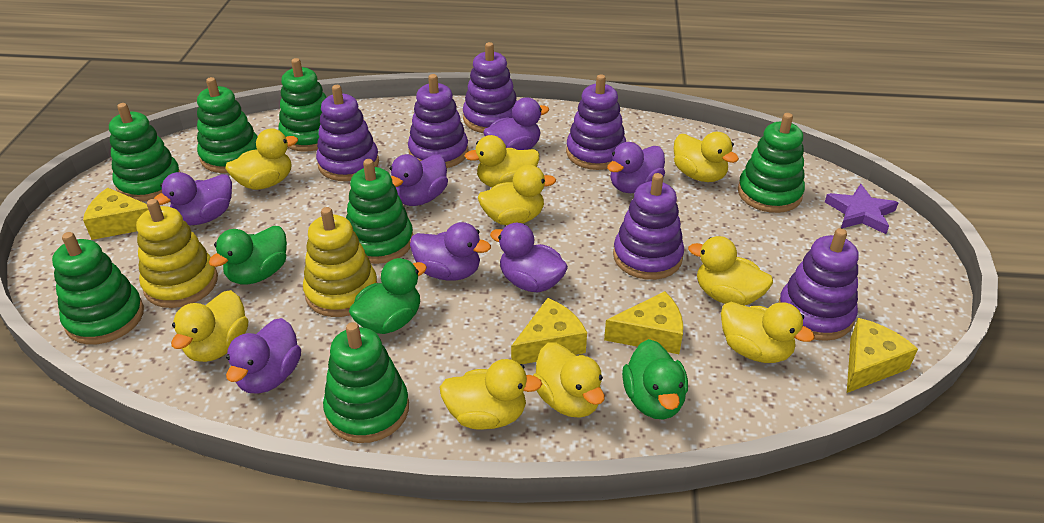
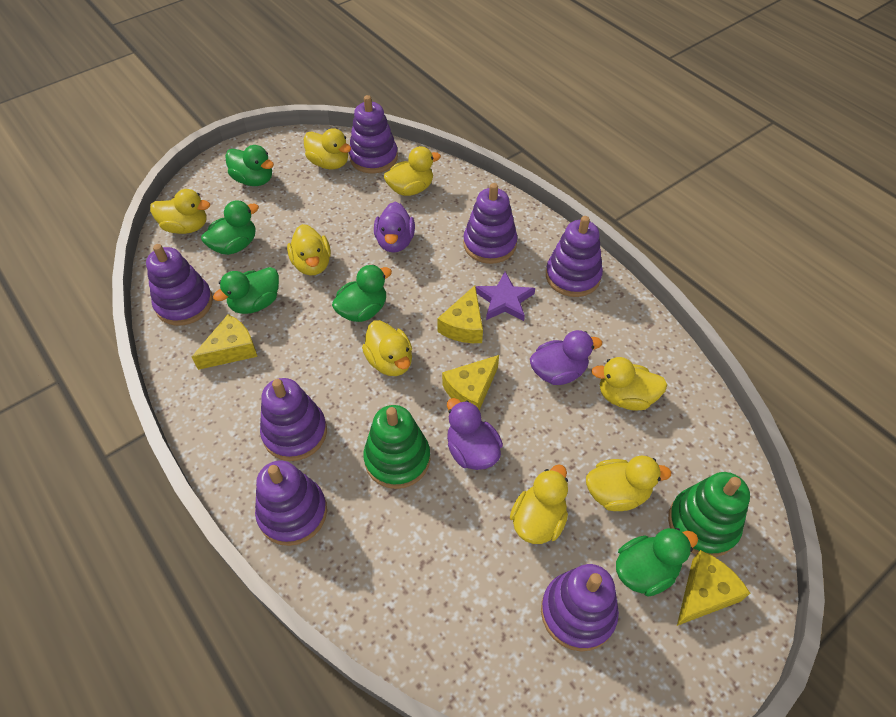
green duck: 3 -> 5
green stacking toy: 7 -> 2
purple duck: 7 -> 3
purple stacking toy: 6 -> 7
yellow duck: 9 -> 8
yellow stacking toy: 2 -> 0

